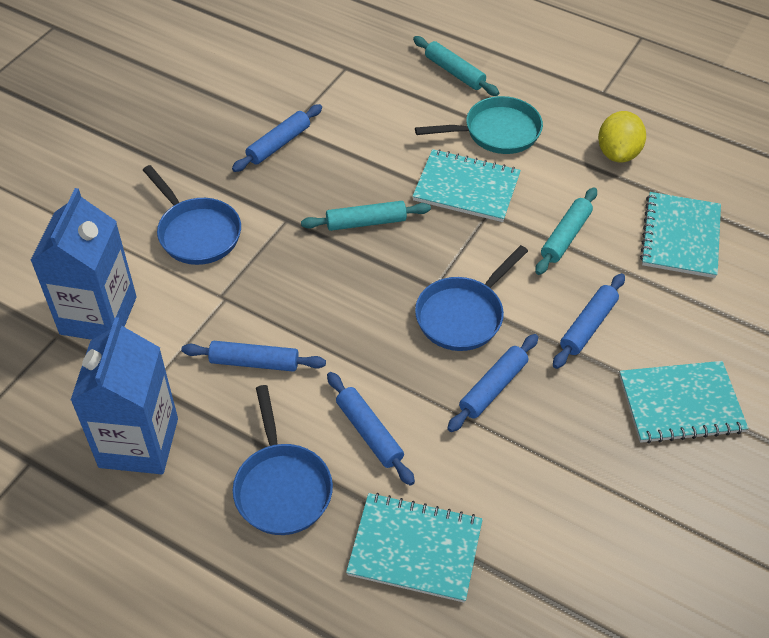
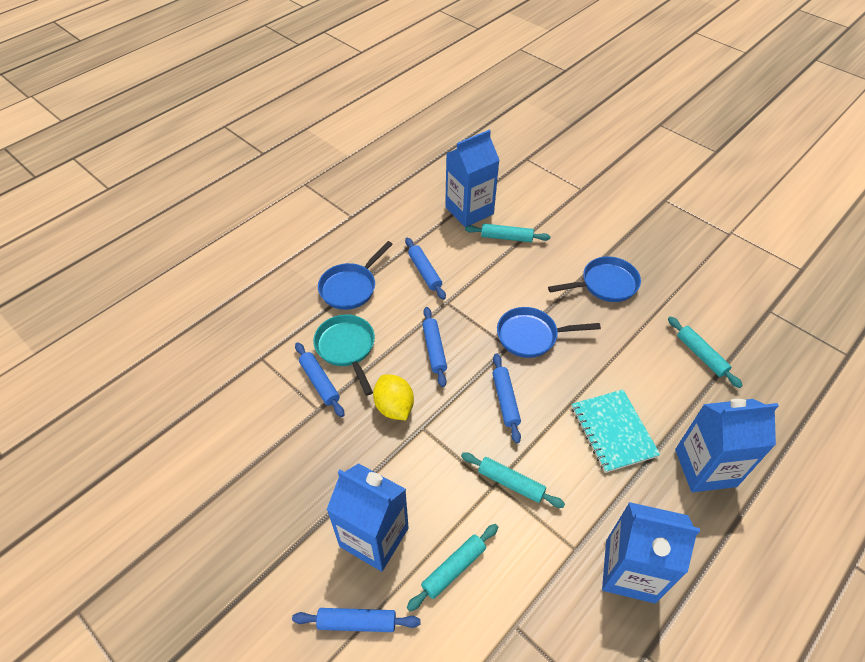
blue carton: 2 -> 4
turquoise notebook: 4 -> 1
turquoise rolling pin: 3 -> 4

